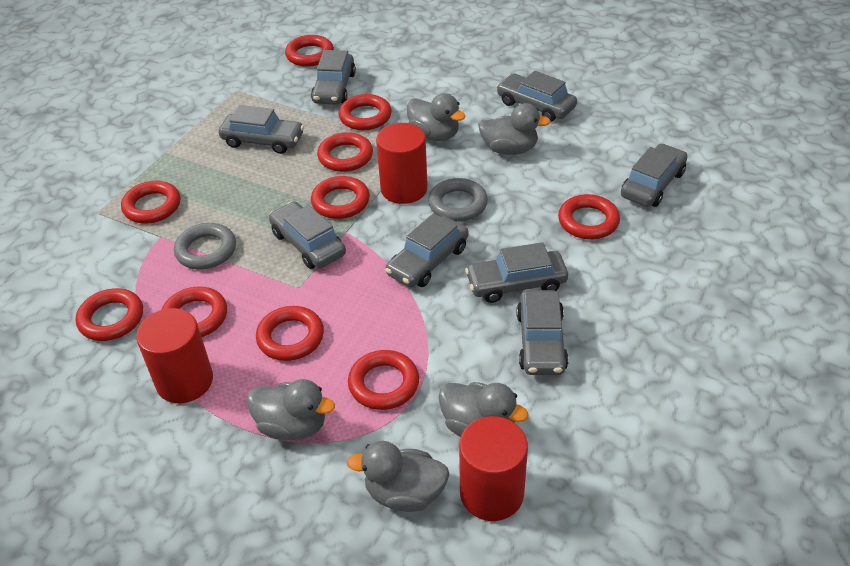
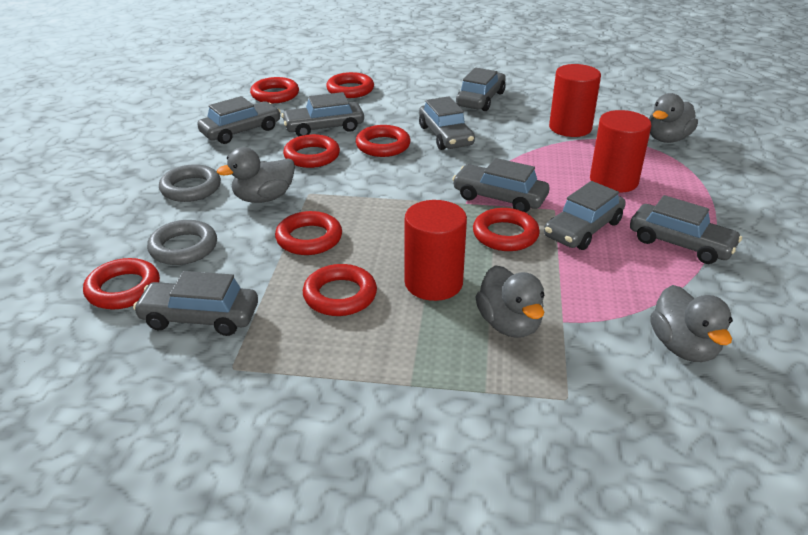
grey duck: 5 -> 4
red ring: 10 -> 8

